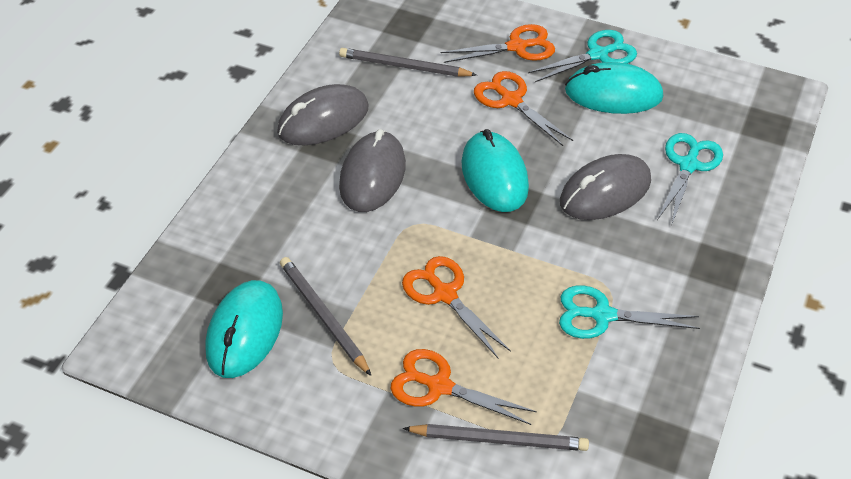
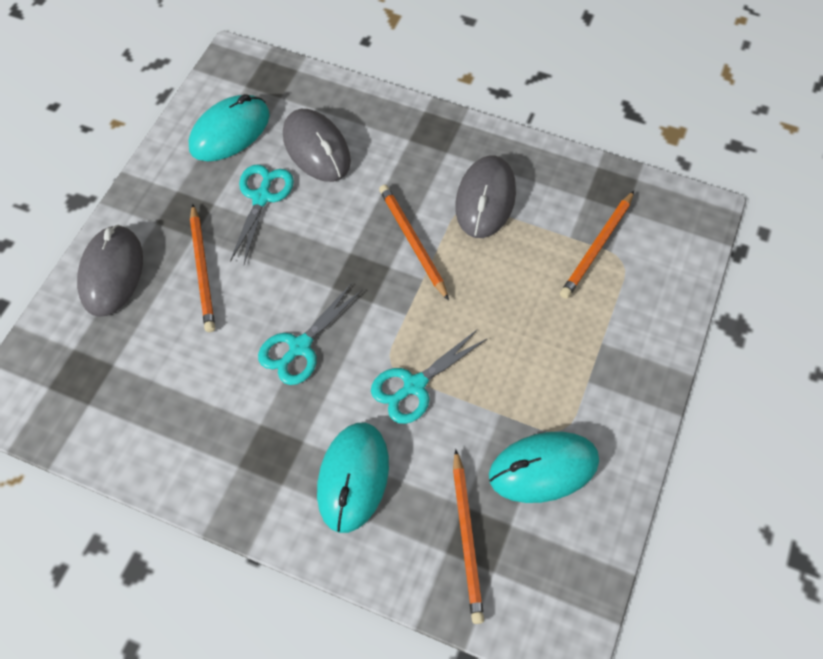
grey pencil: 3 -> 0
orange pencil: 0 -> 4
orange scissors: 4 -> 0

